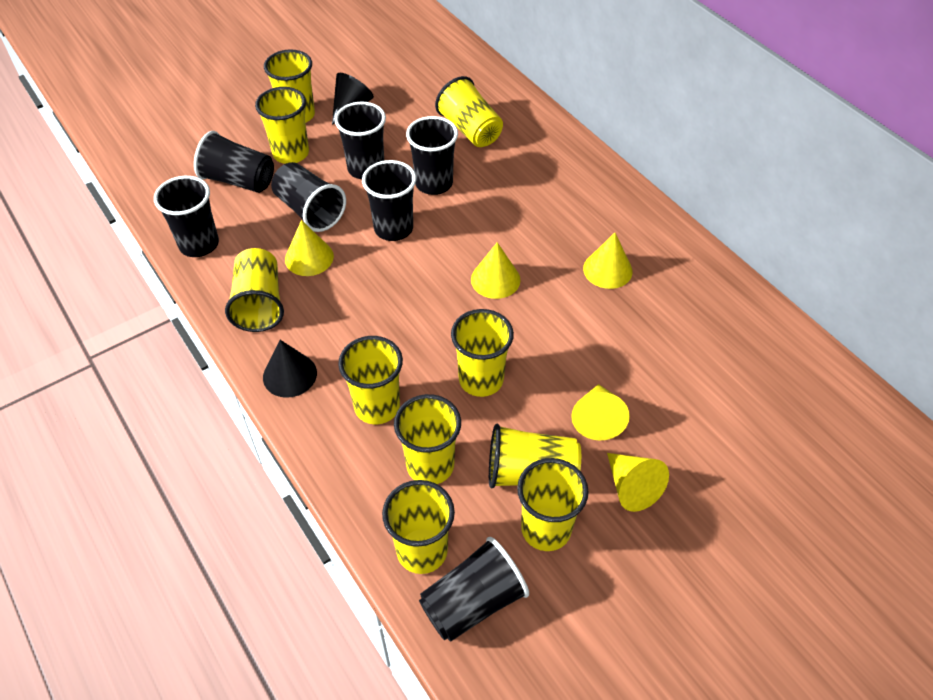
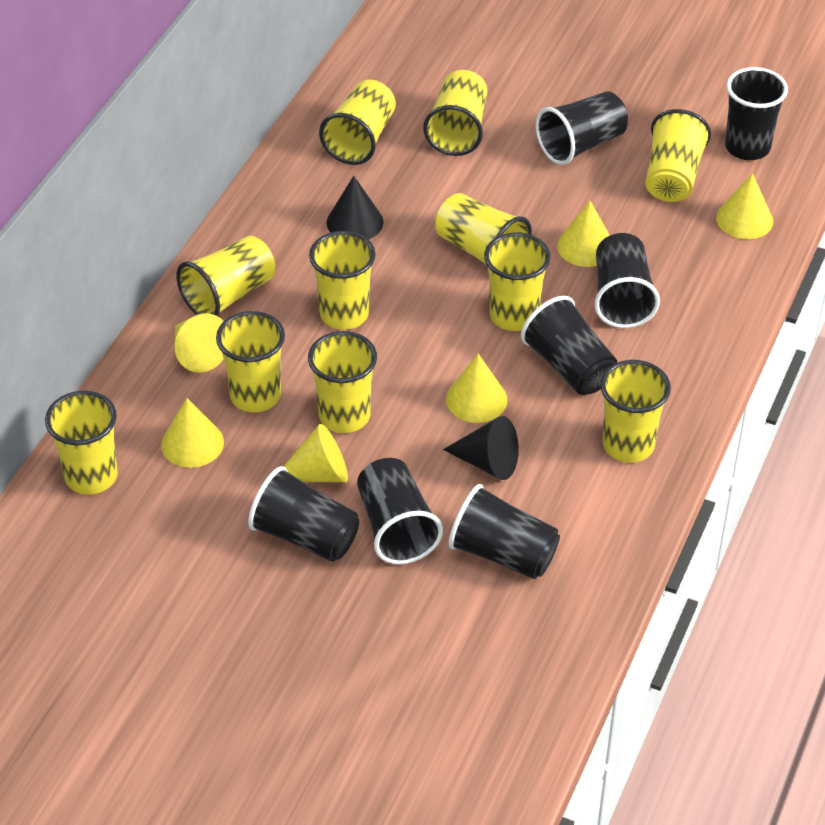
yellow cone: 5 -> 6
yellow cup: 10 -> 11

